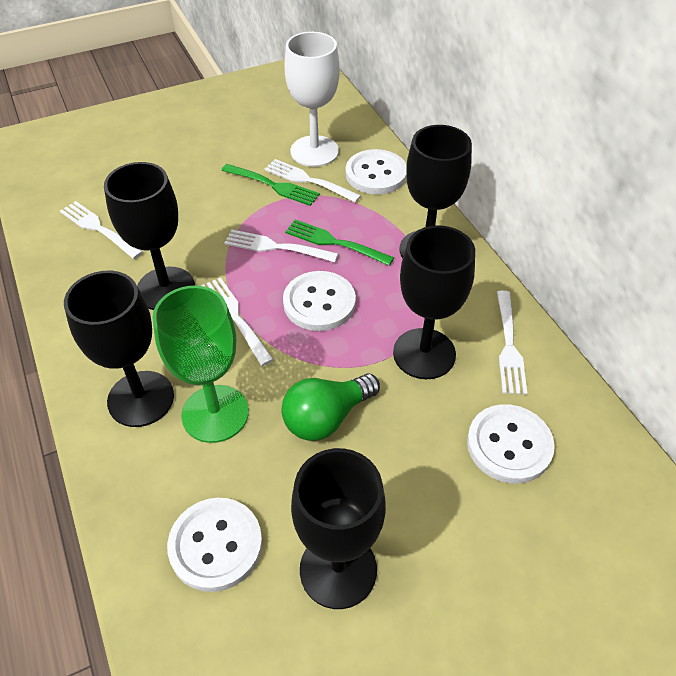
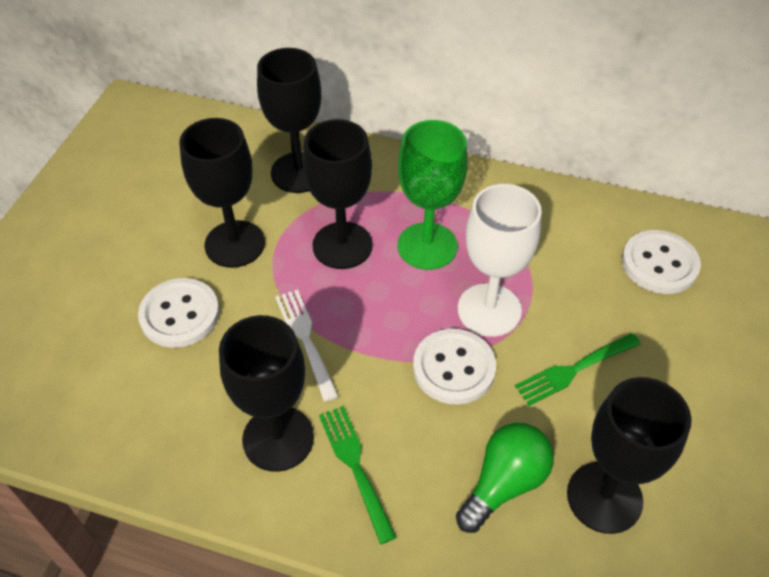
white button: 4 -> 3
white fork: 5 -> 1

